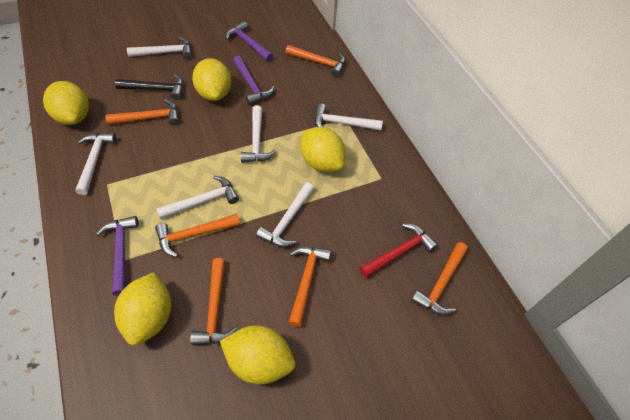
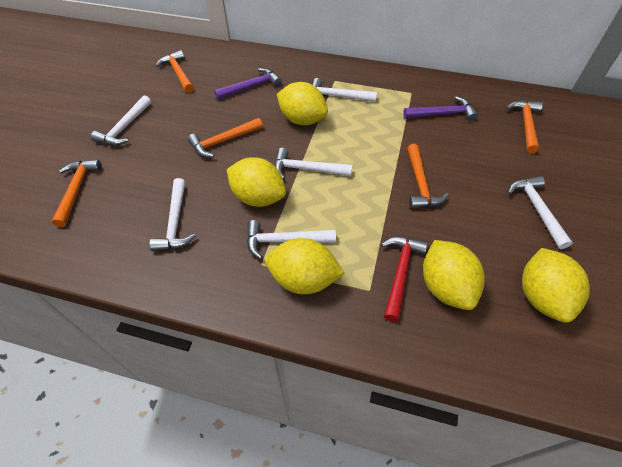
black hammer: 1 -> 0
orange hammer: 6 -> 5
purple hammer: 3 -> 2

